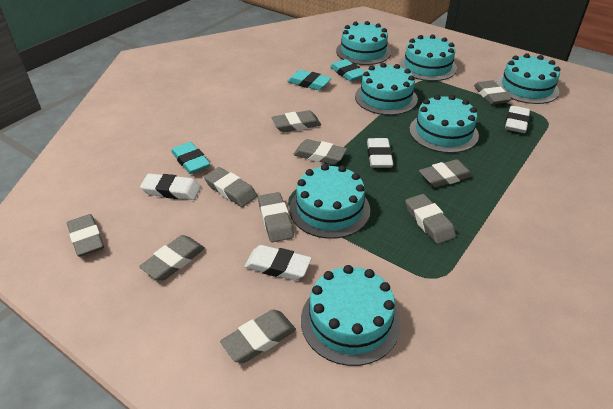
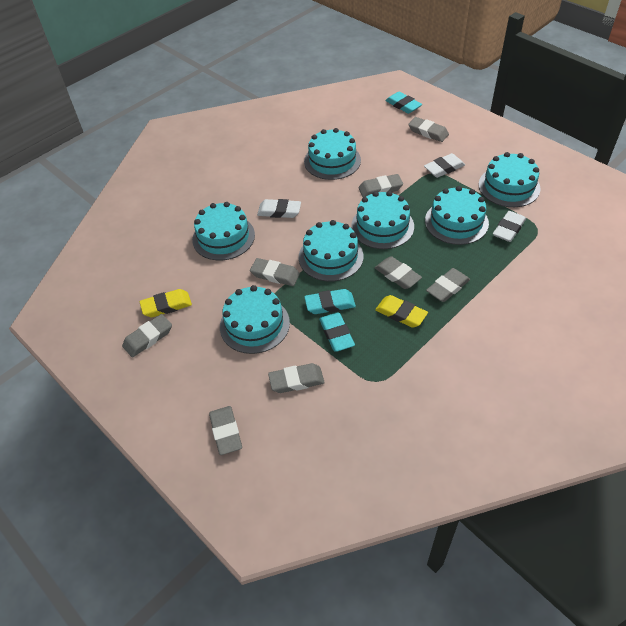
grey eraser: 10 -> 8
white eraser: 4 -> 3
yellow eraser: 0 -> 2

